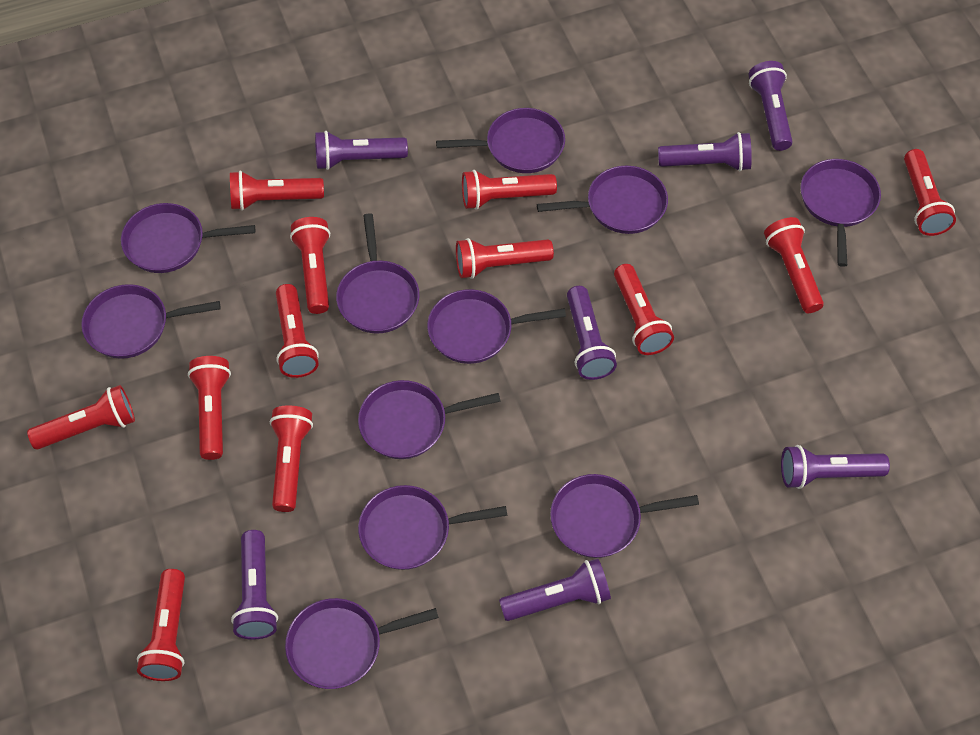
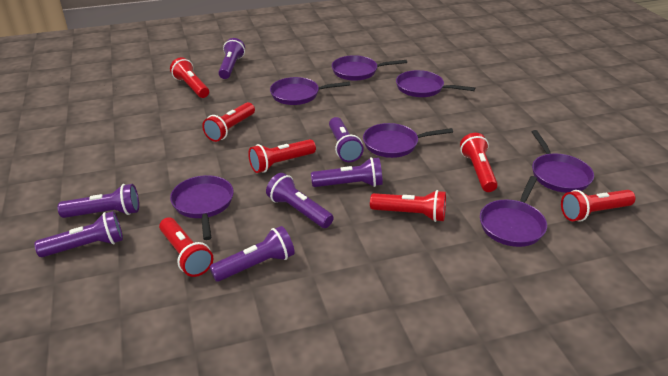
purple pan: 11 -> 7
red flashlight: 12 -> 7

